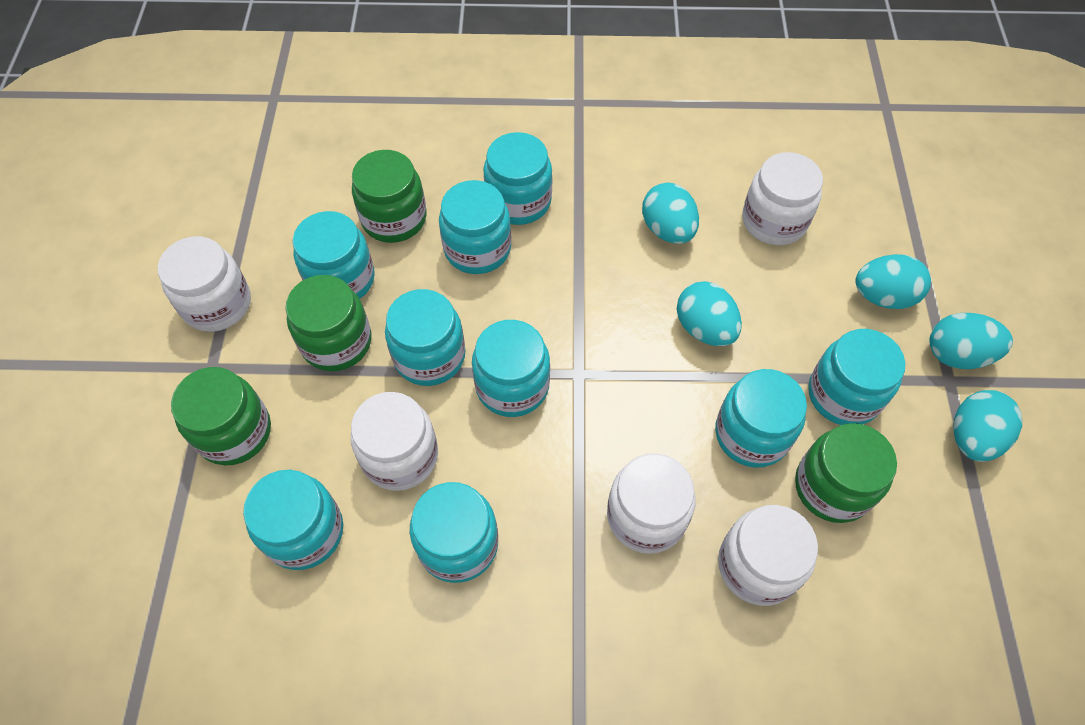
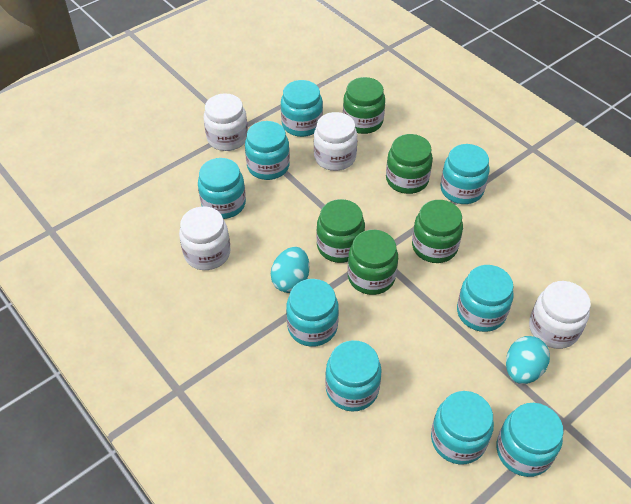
green jar: 4 -> 5
turquoise egg: 5 -> 2
white jar: 5 -> 4

